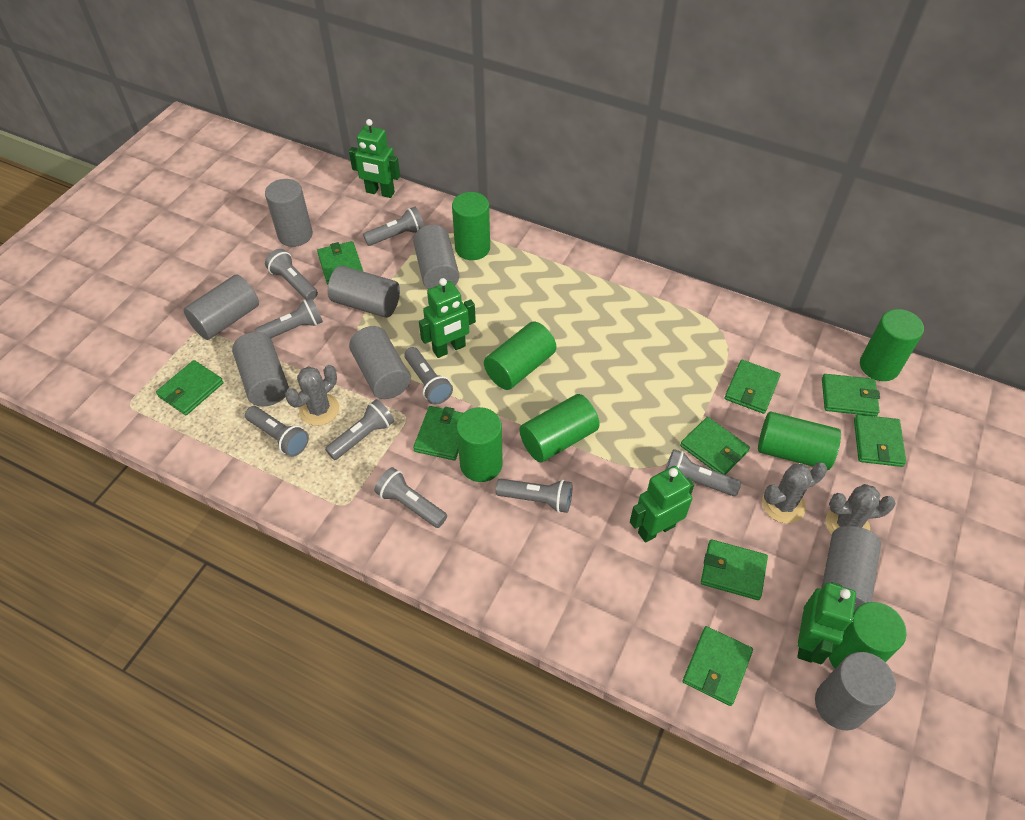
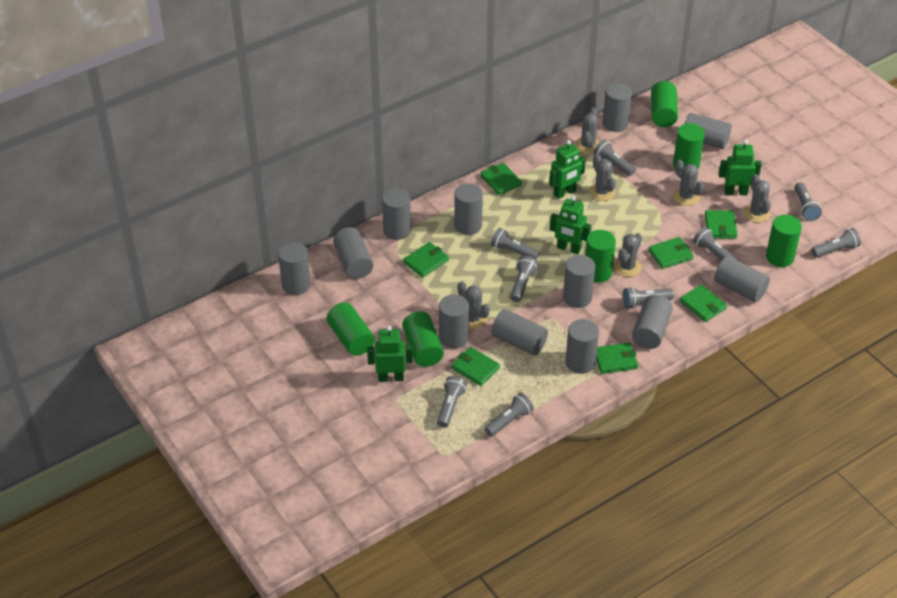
green cylinder: 7 -> 6
green wallet: 9 -> 7
grey cactus: 3 -> 6
grey cylinder: 8 -> 12

